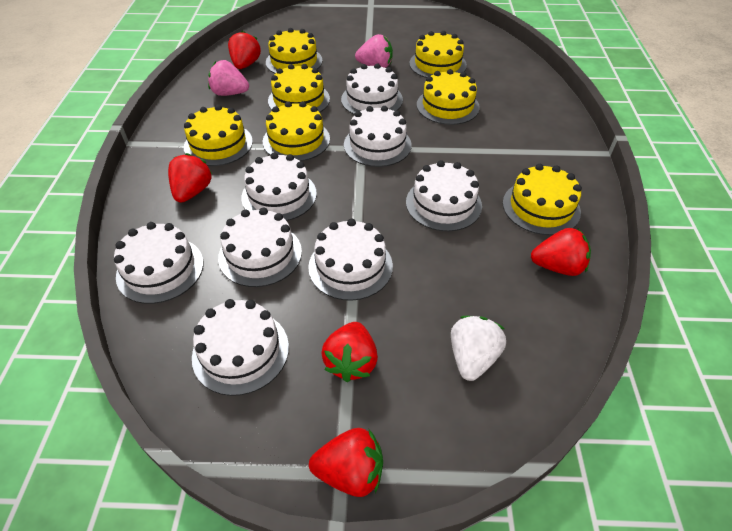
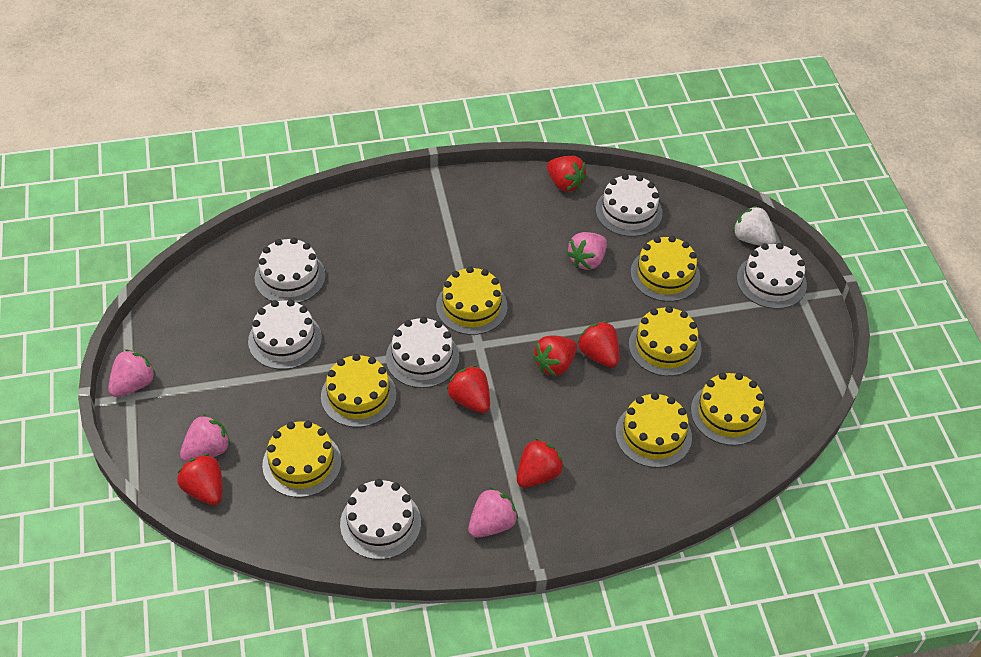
pink strawberry: 2 -> 4
red strawberry: 5 -> 6
white cake: 8 -> 6

